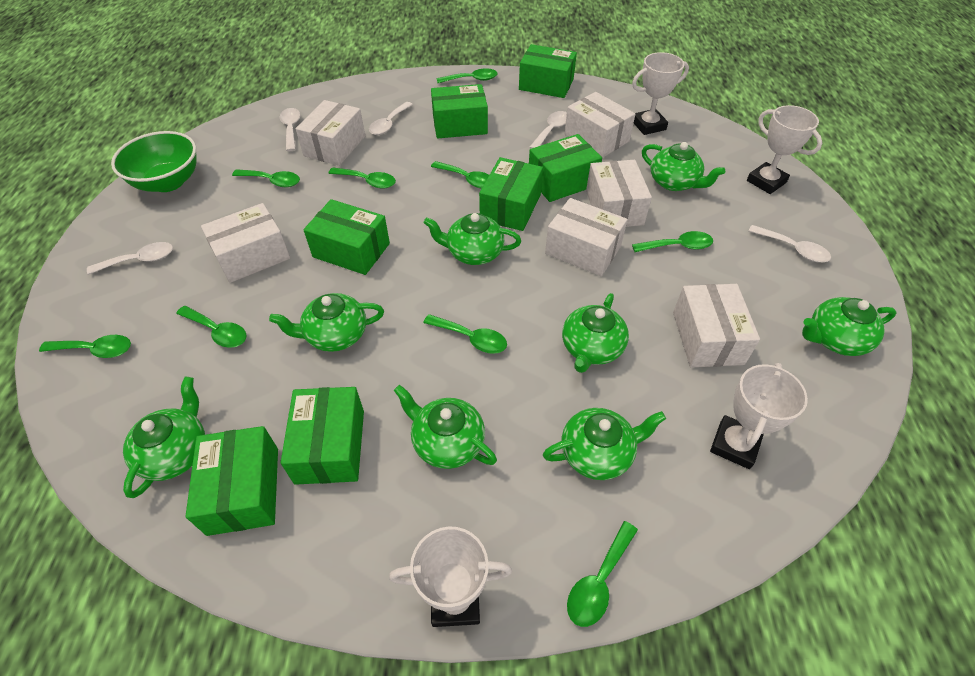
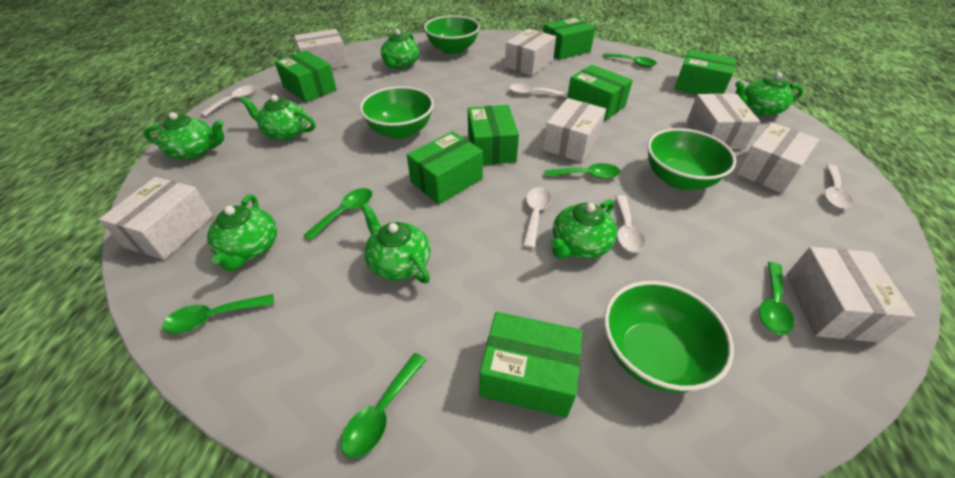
green bowl: 1 -> 4
green spoon: 9 -> 6
green teapot: 8 -> 7
white box: 6 -> 7
white trophy: 4 -> 0

